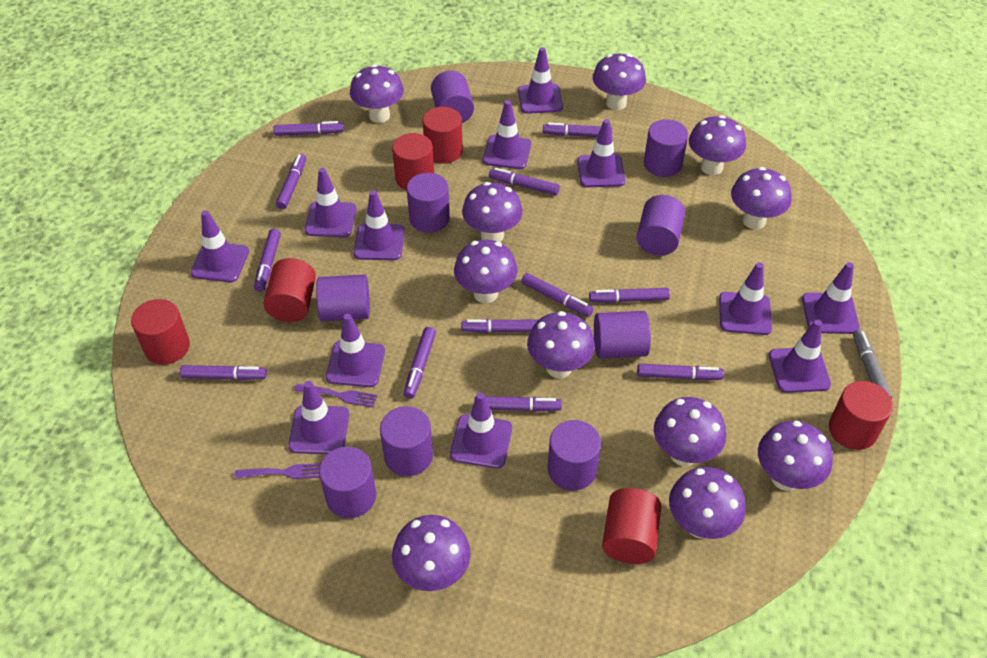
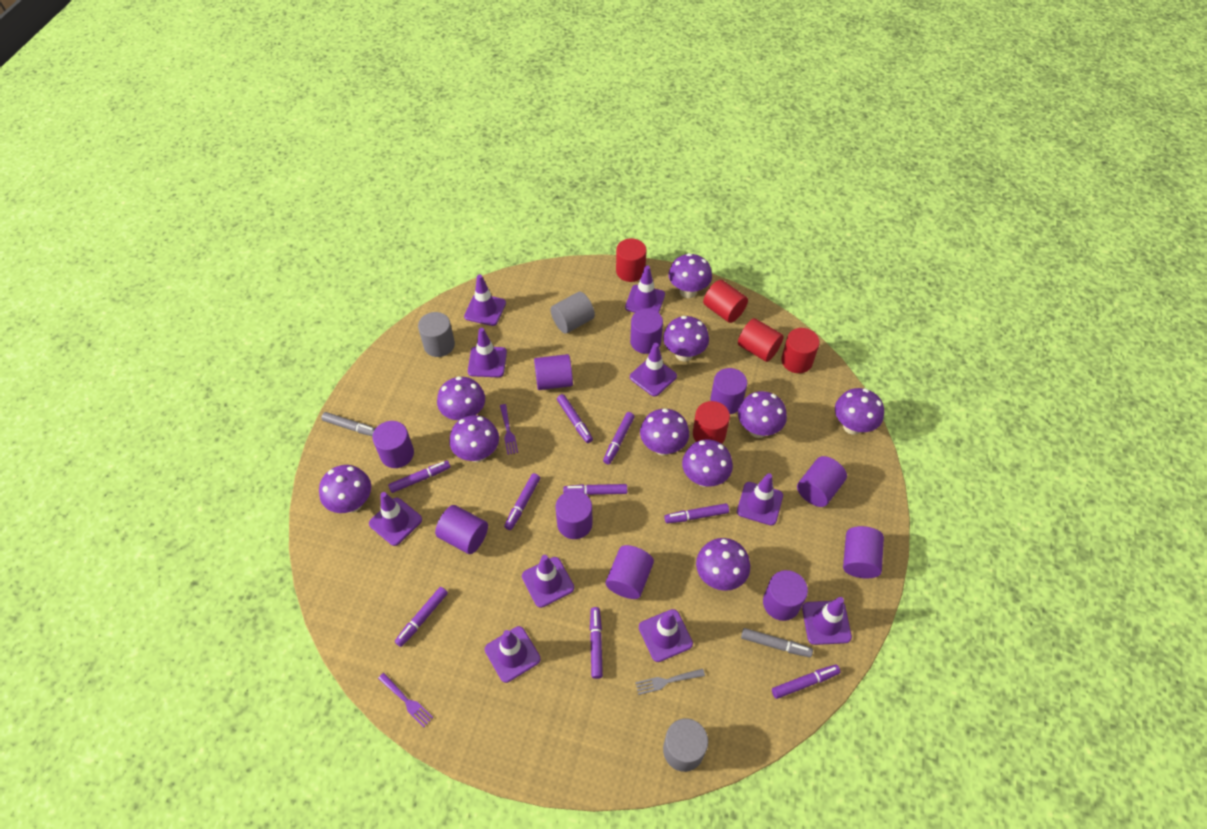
grey cylinder: 0 -> 3
grey fork: 0 -> 1
grey marker: 1 -> 2
purple cylinder: 9 -> 10
purple marker: 12 -> 9
purple mushroom: 11 -> 10
purple traffic cone: 12 -> 10
red cylinder: 6 -> 5

